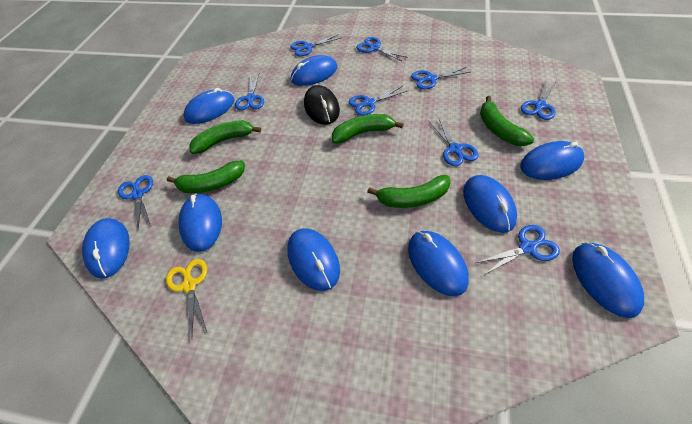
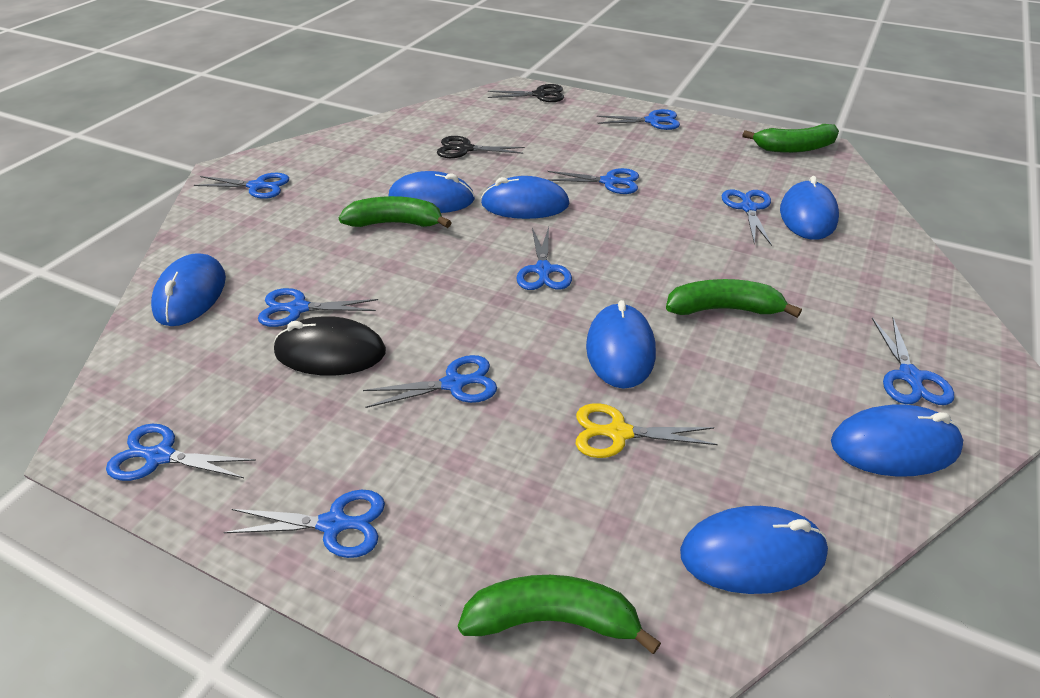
black scissors: 0 -> 2
blue mouse: 9 -> 7
blue scissors: 9 -> 10
green banana: 5 -> 4

